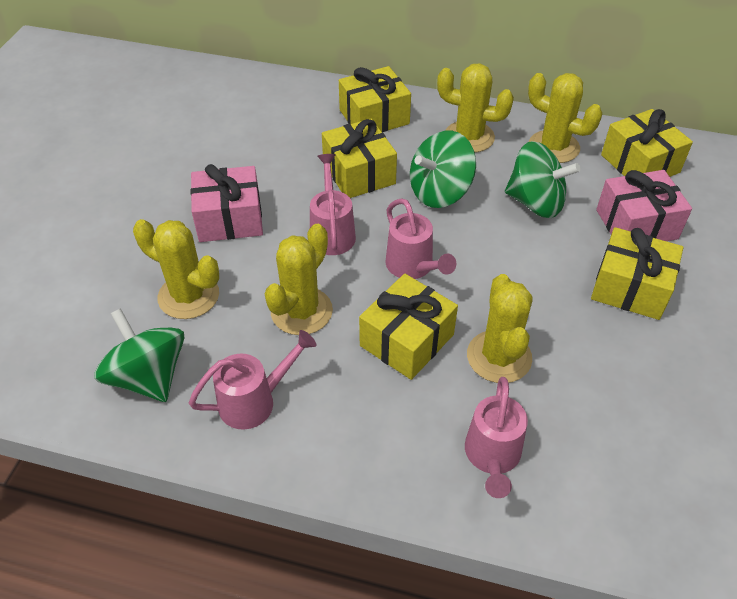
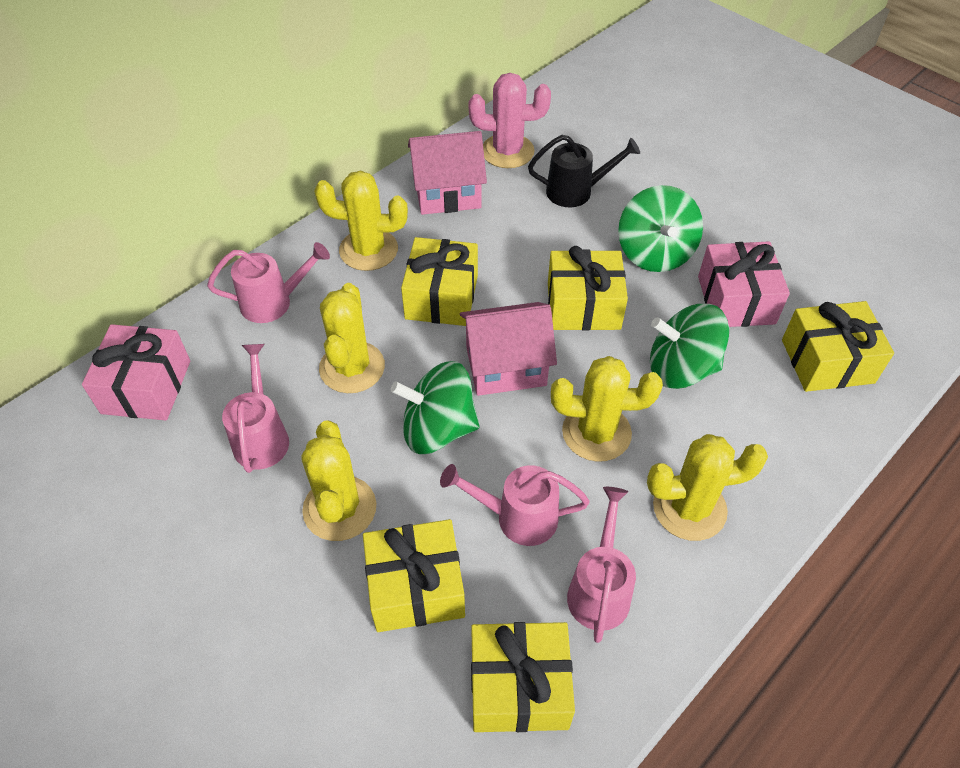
black watering can: 0 -> 1
pink cactus: 0 -> 1
pink house: 0 -> 2

